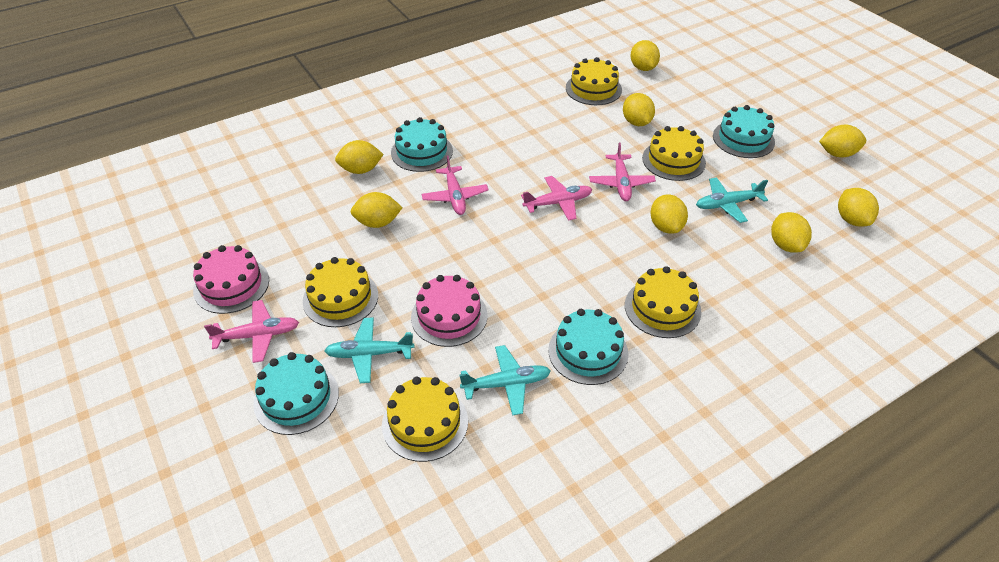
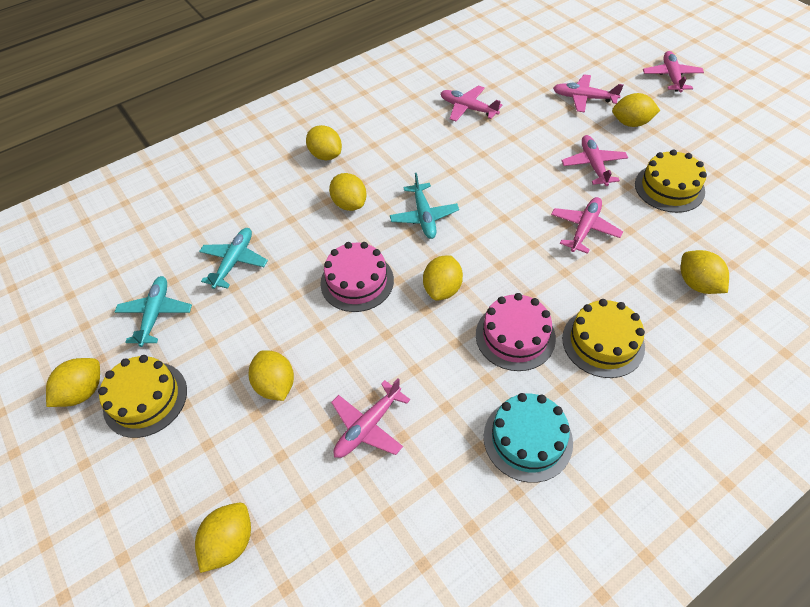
pink plane: 4 -> 6
turquoise cake: 4 -> 1
yellow cake: 5 -> 3

